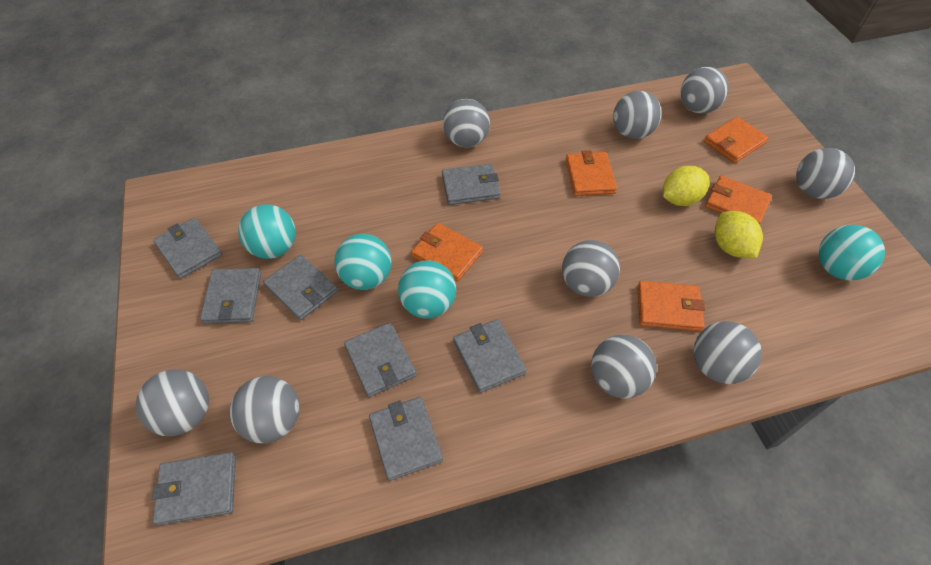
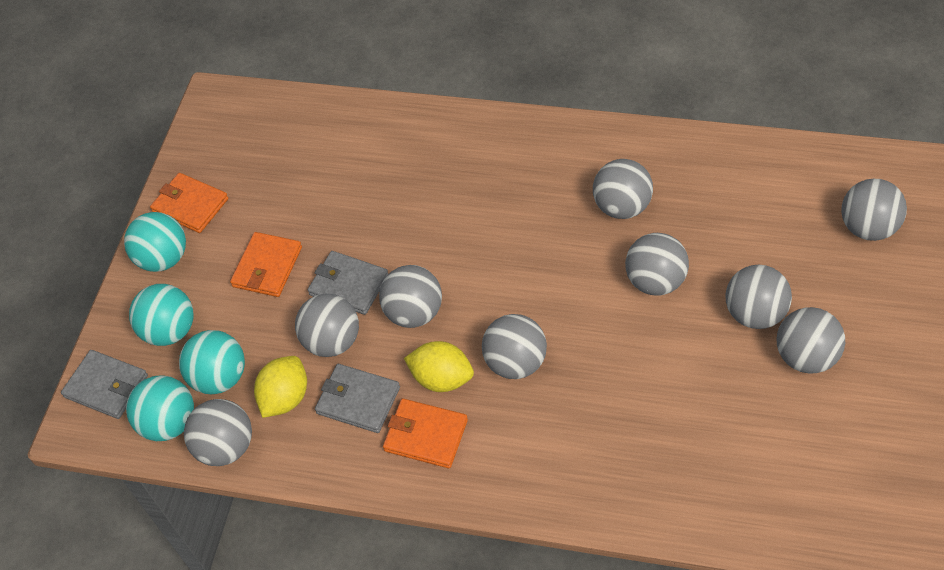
grey wallet: 8 -> 3
orange wallet: 5 -> 3

